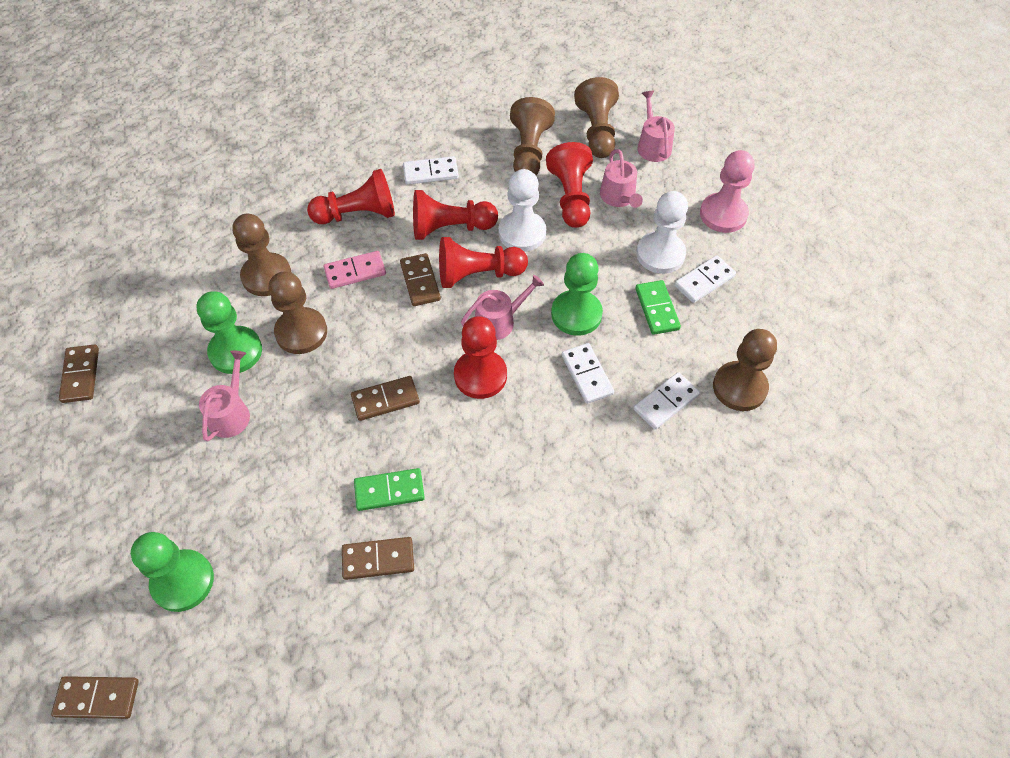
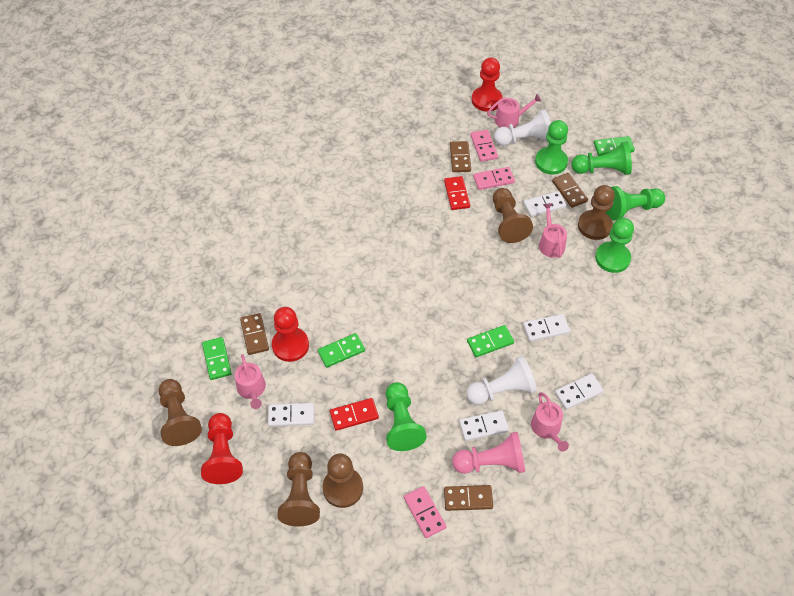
brown domino: 5 -> 4
green domino: 2 -> 4
green pawn: 3 -> 5
pink domino: 1 -> 3
red domino: 0 -> 2
red pawn: 5 -> 3
white domino: 4 -> 5

